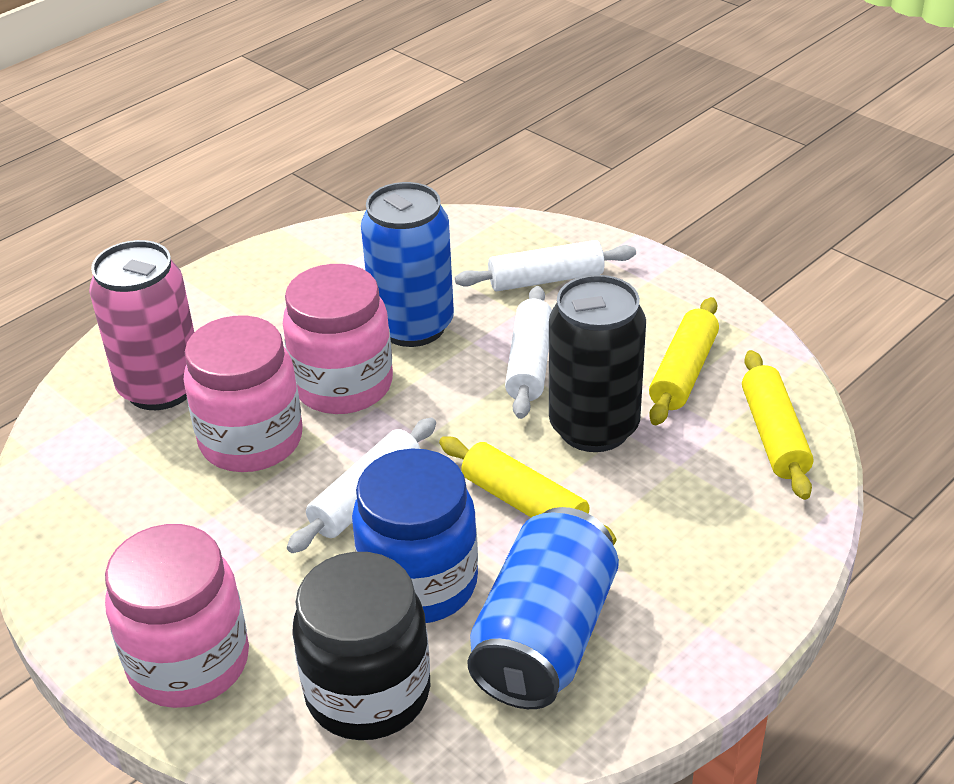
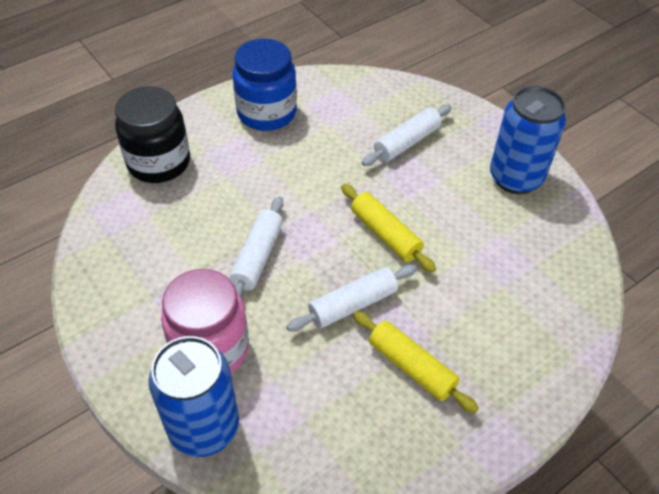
black can: 1 -> 0
pink can: 1 -> 0
pink jar: 3 -> 1
yellow rolling pin: 3 -> 2

